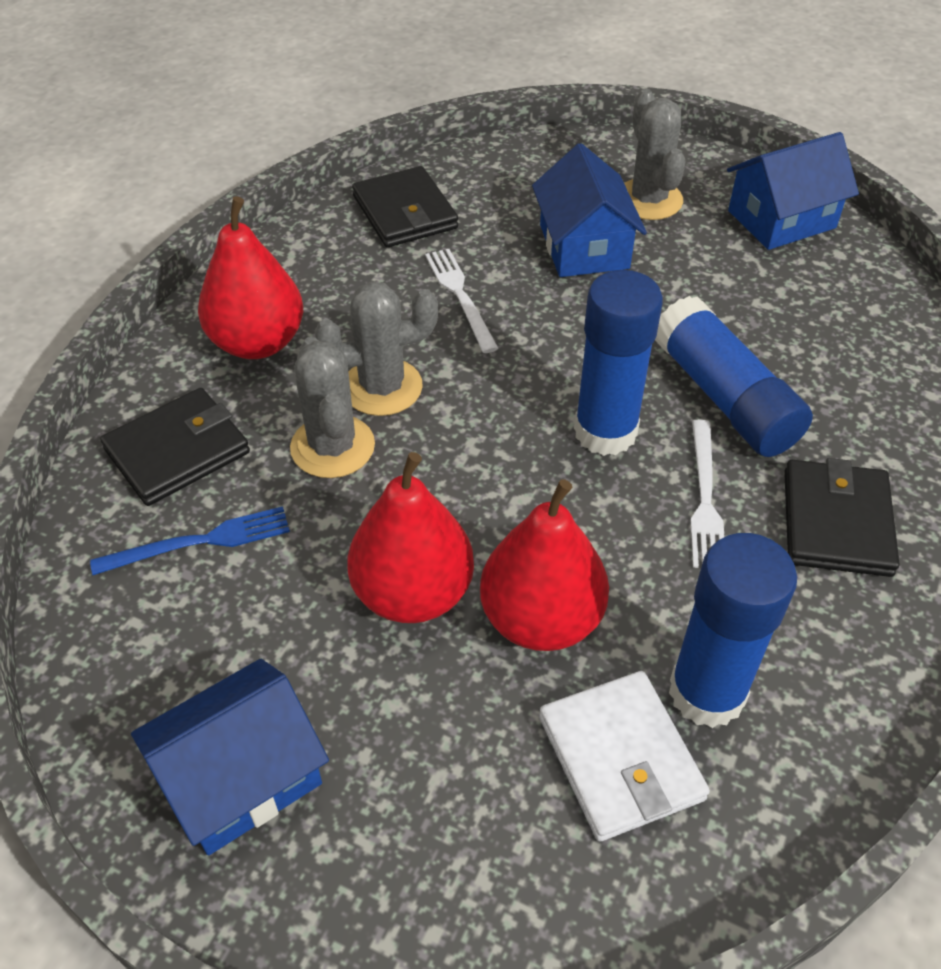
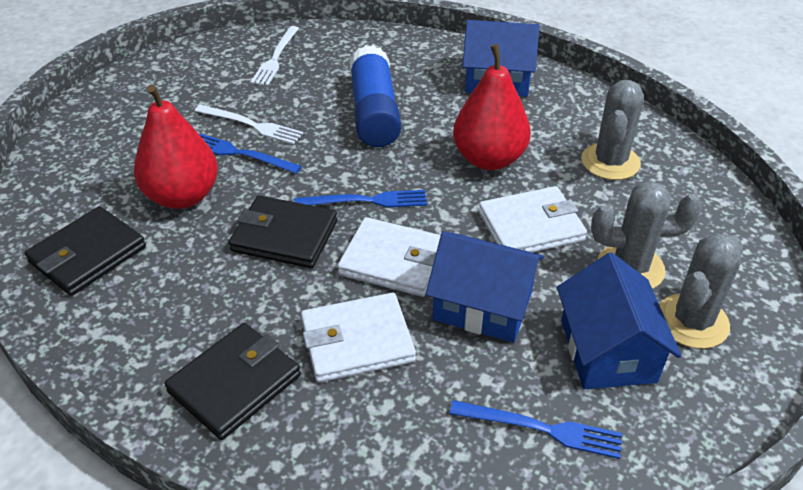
blue fork: 1 -> 3
blue glue stick: 3 -> 1
red pear: 3 -> 2
white wallet: 1 -> 3

